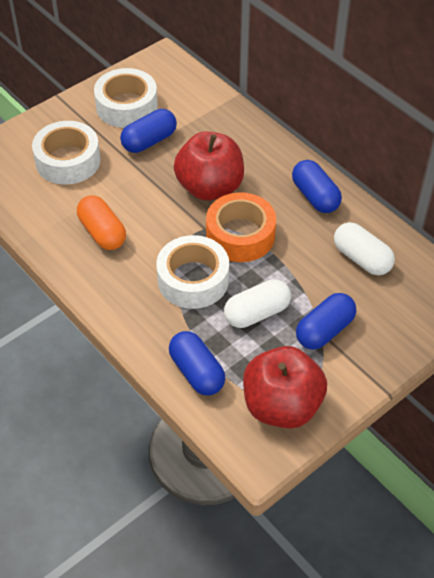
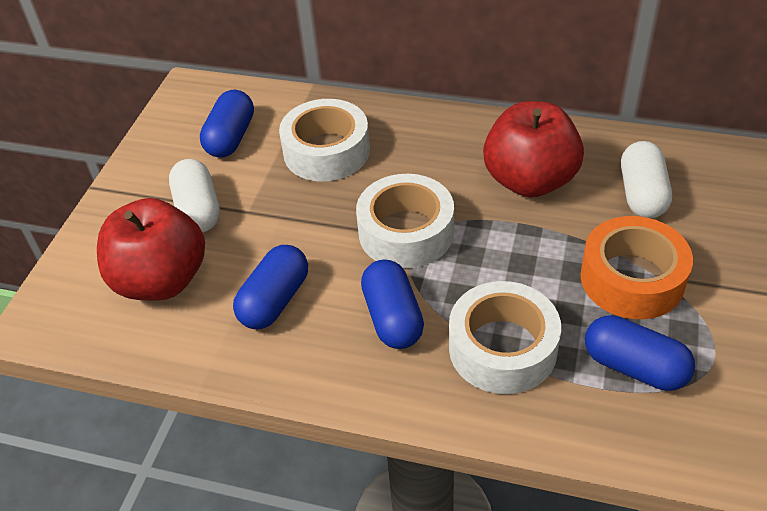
orange capsule: 1 -> 0

